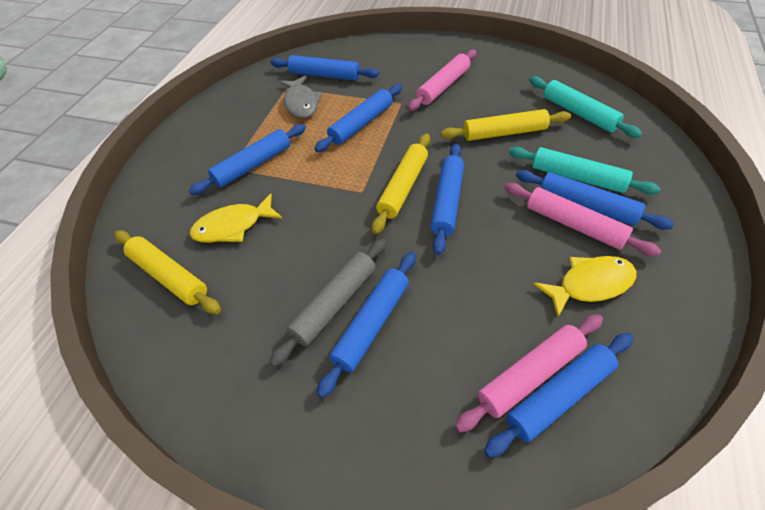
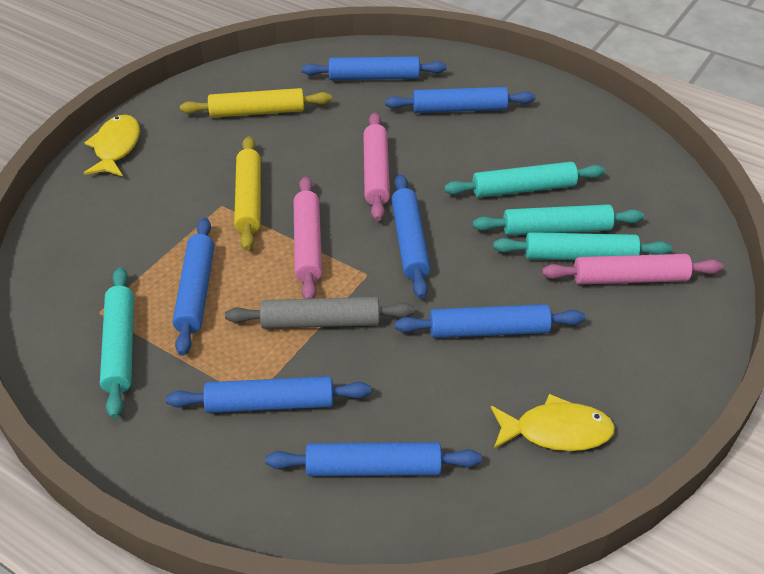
grey fish: 1 -> 0
turquoise rolling pin: 2 -> 4
yellow rolling pin: 3 -> 2

